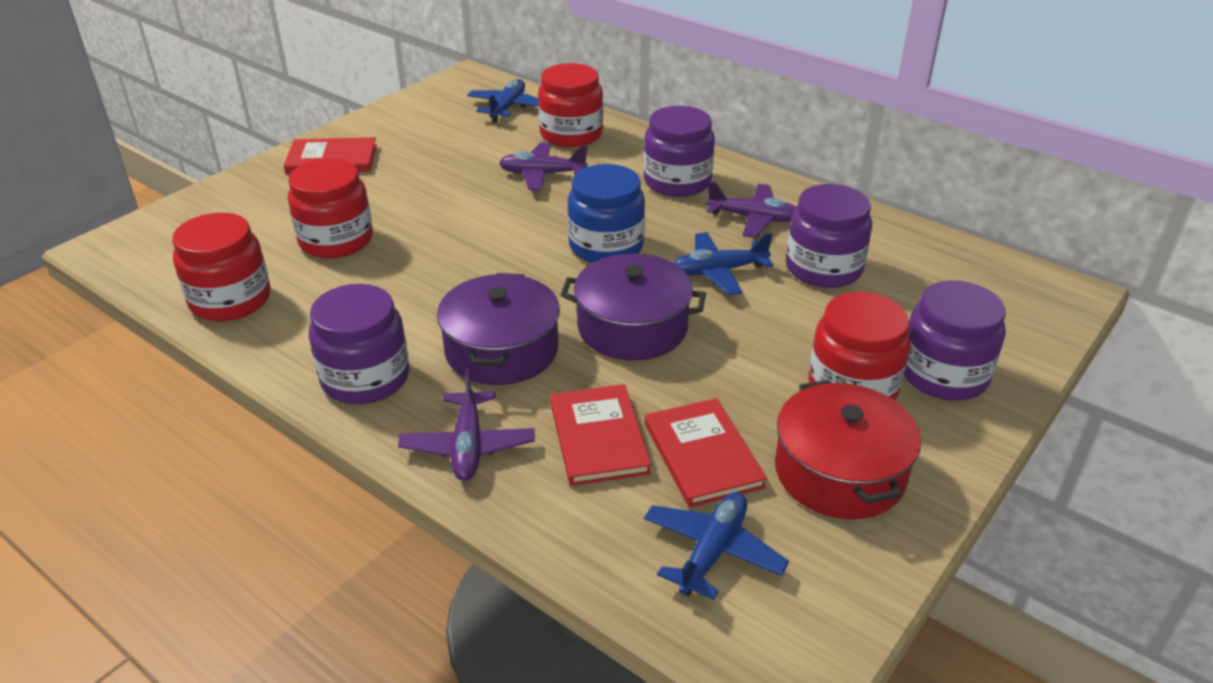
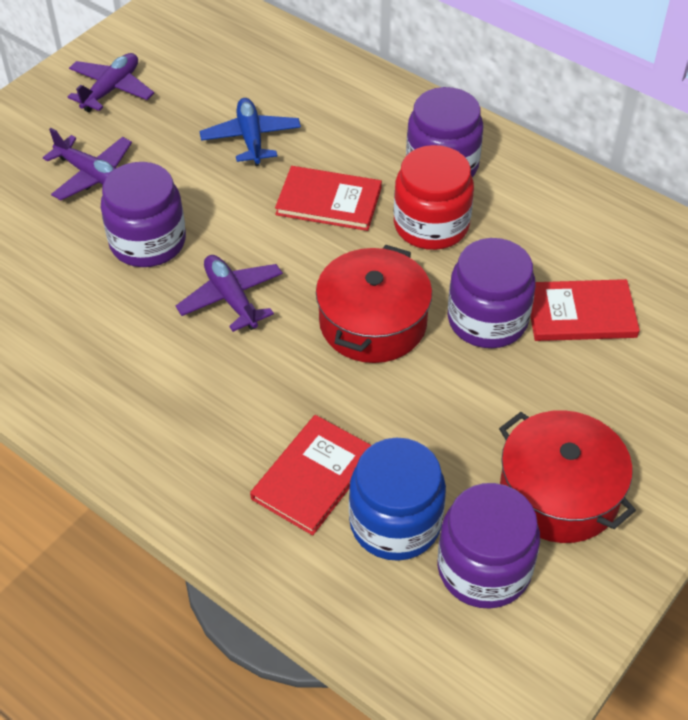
blue plane: 3 -> 1
purple pot: 2 -> 0
red jar: 4 -> 1
red pot: 1 -> 2

